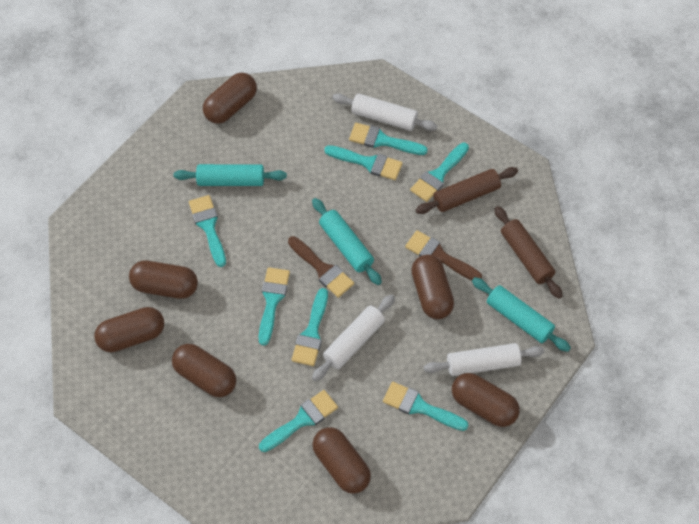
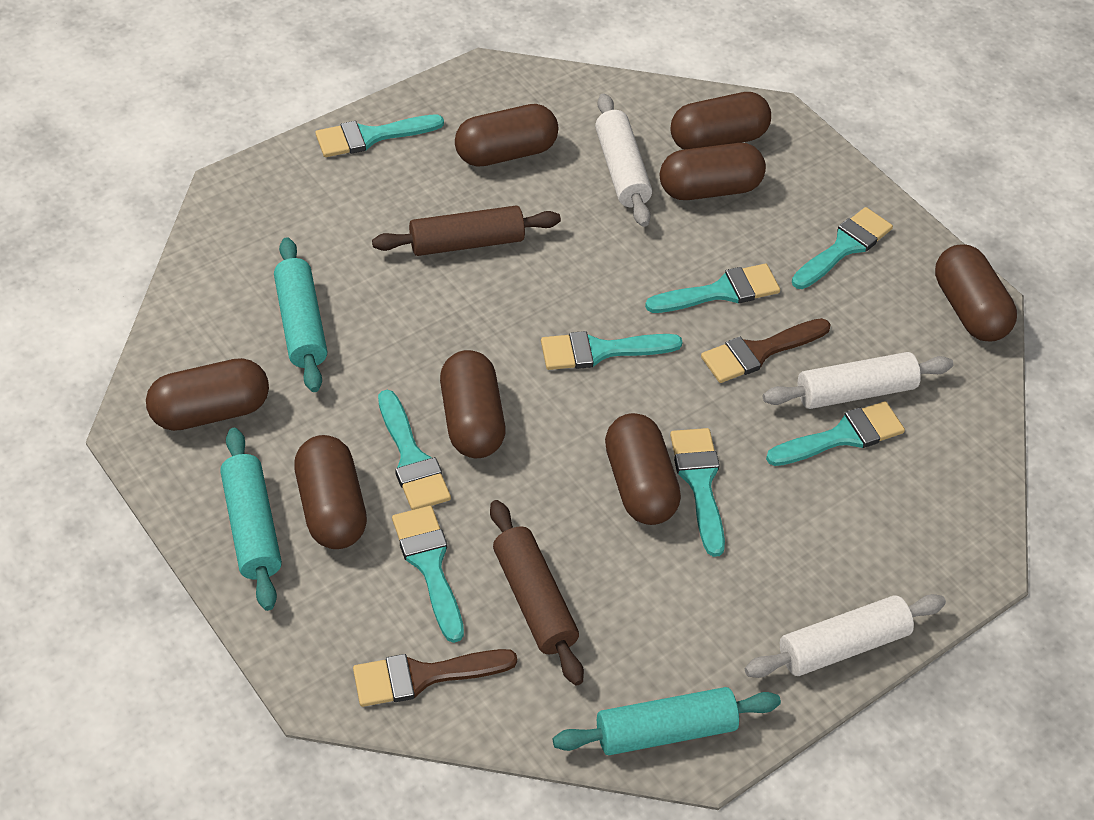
brown capsule: 7 -> 8

